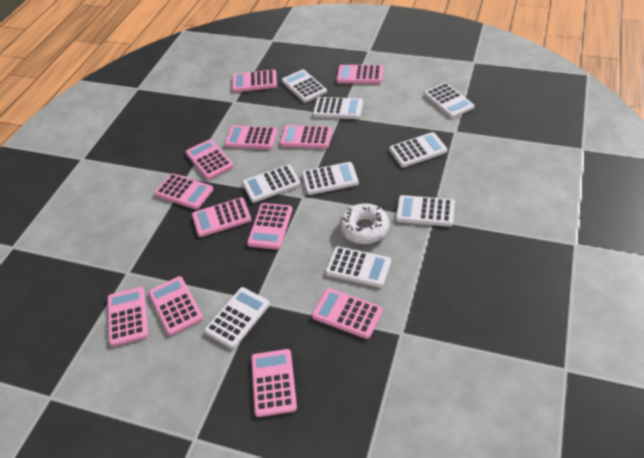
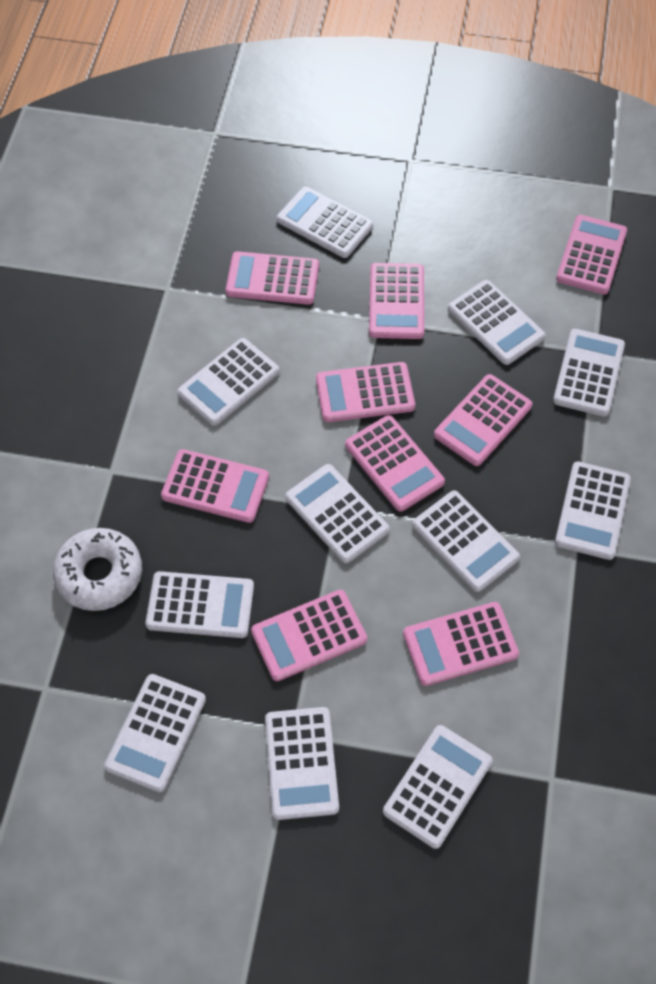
pink calculator: 12 -> 9
white calculator: 9 -> 11

